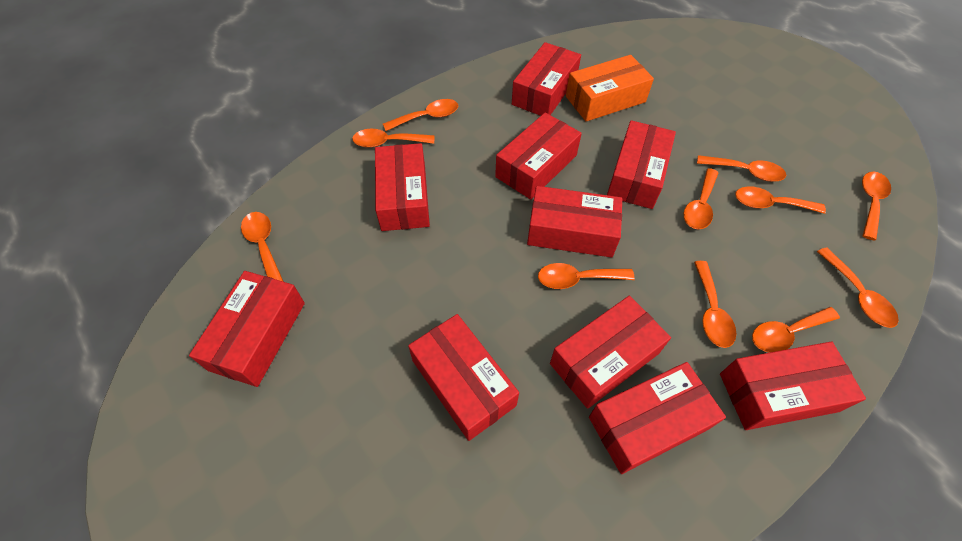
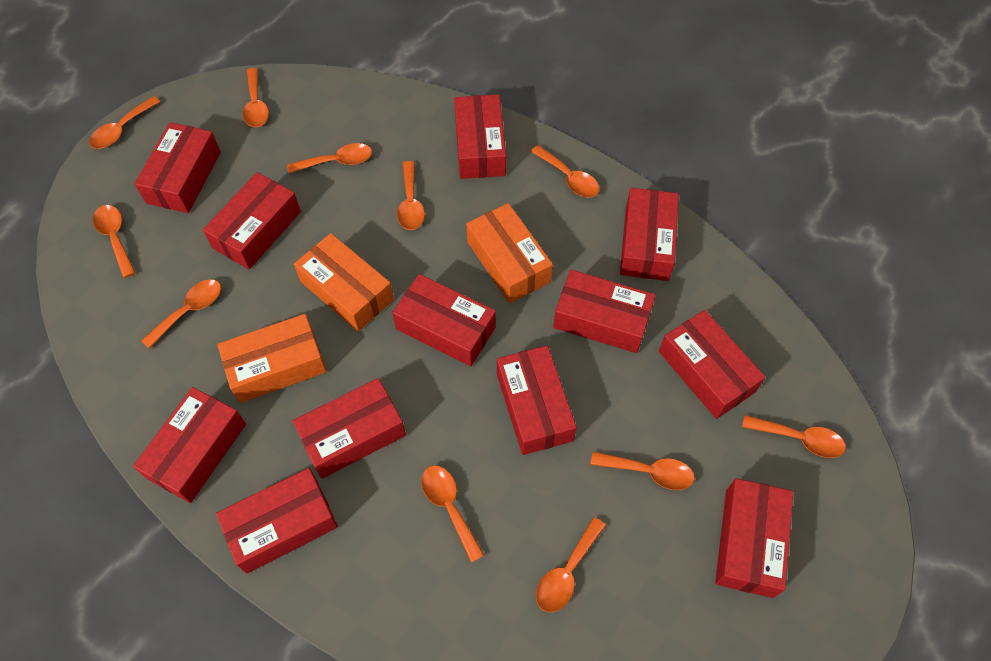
orange box: 1 -> 3
red box: 10 -> 12

